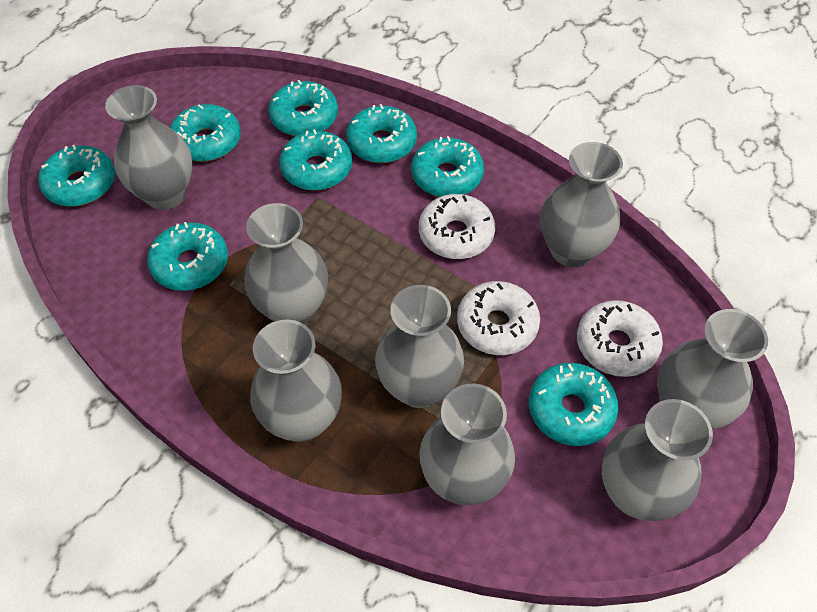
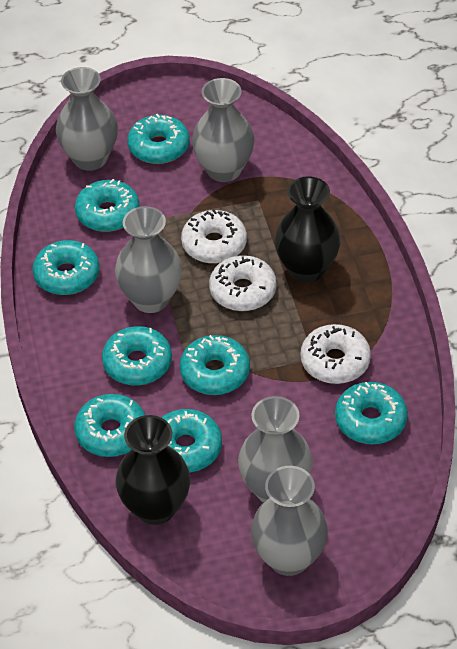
black vase: 0 -> 2
grey vase: 8 -> 5

